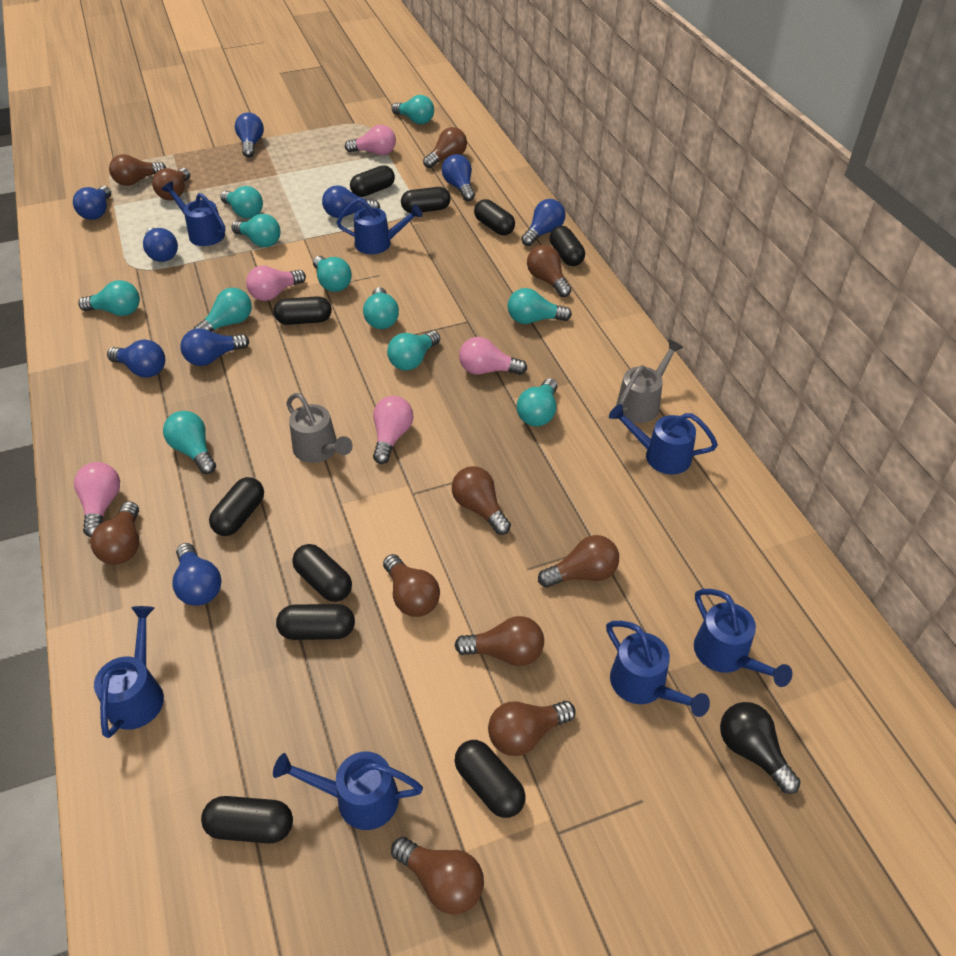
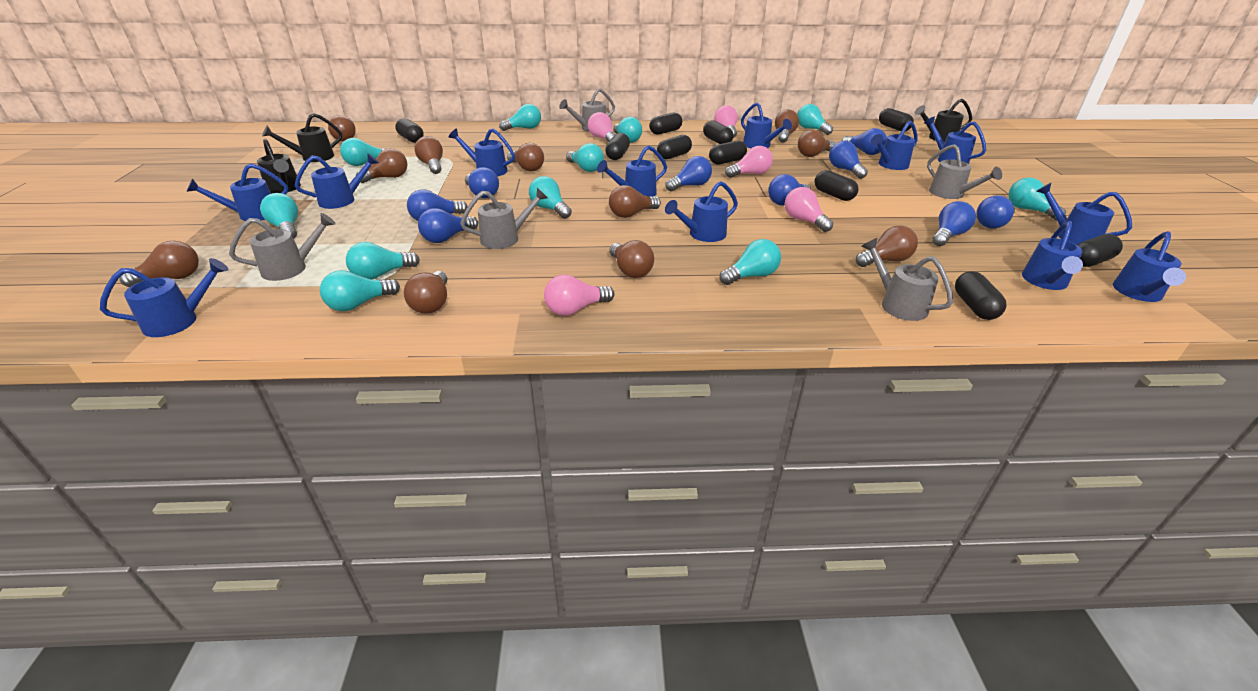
black light bulb: 1 -> 0
black watering can: 0 -> 3
blue watering can: 7 -> 12
grey watering can: 2 -> 5

